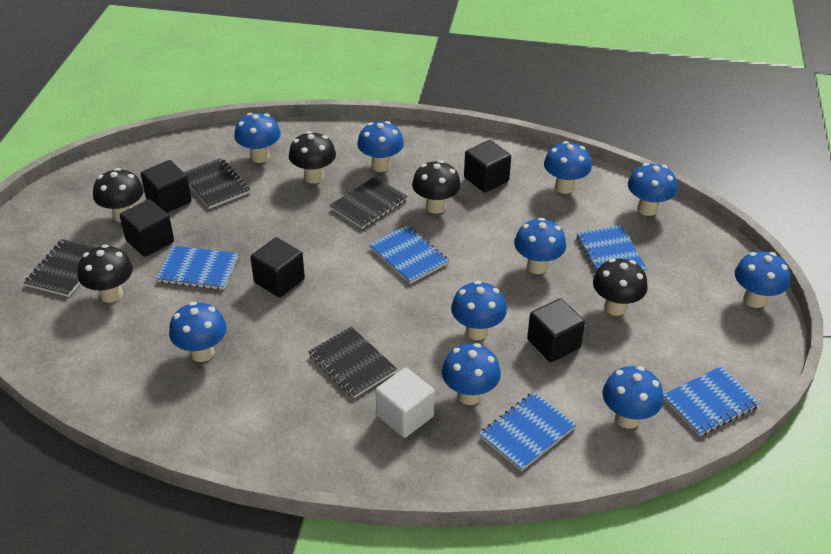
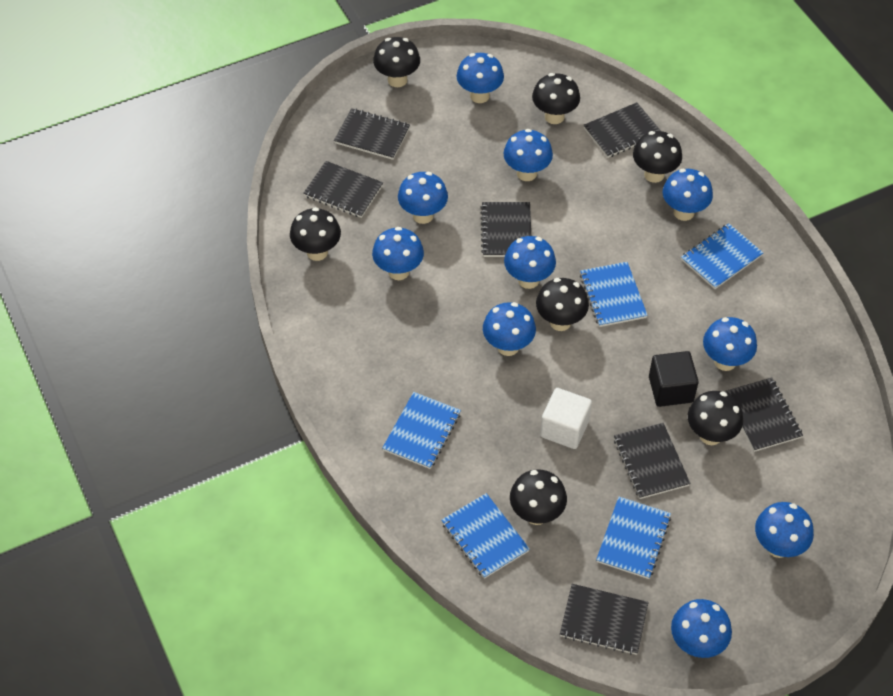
black cube: 5 -> 1
black mushroom: 5 -> 7
black notebook: 4 -> 7

